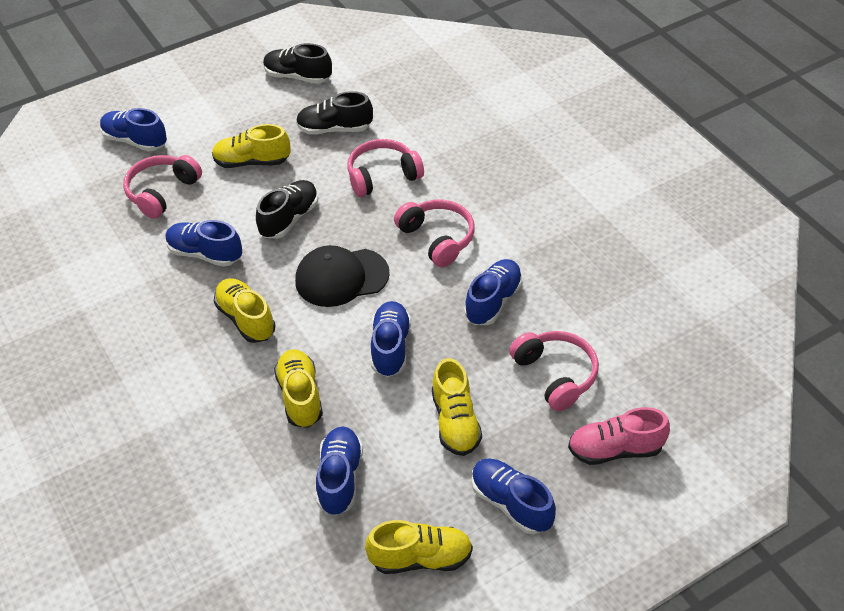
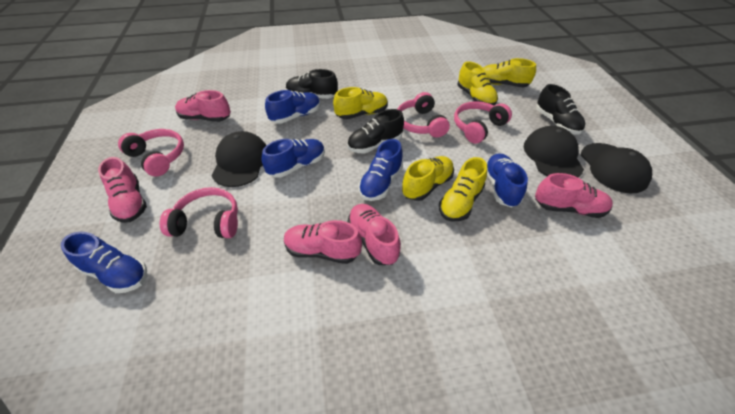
black cap: 1 -> 3
blue shoe: 6 -> 5
pink shoe: 1 -> 5

